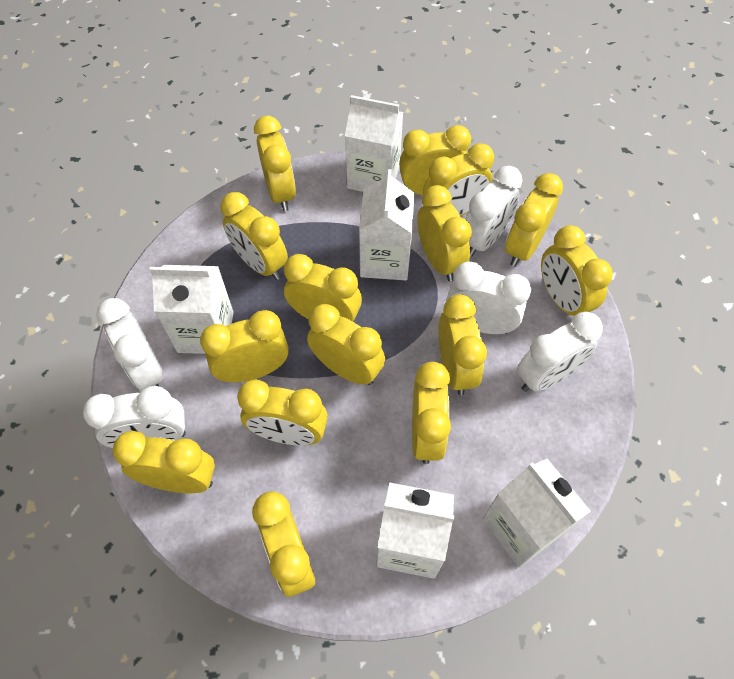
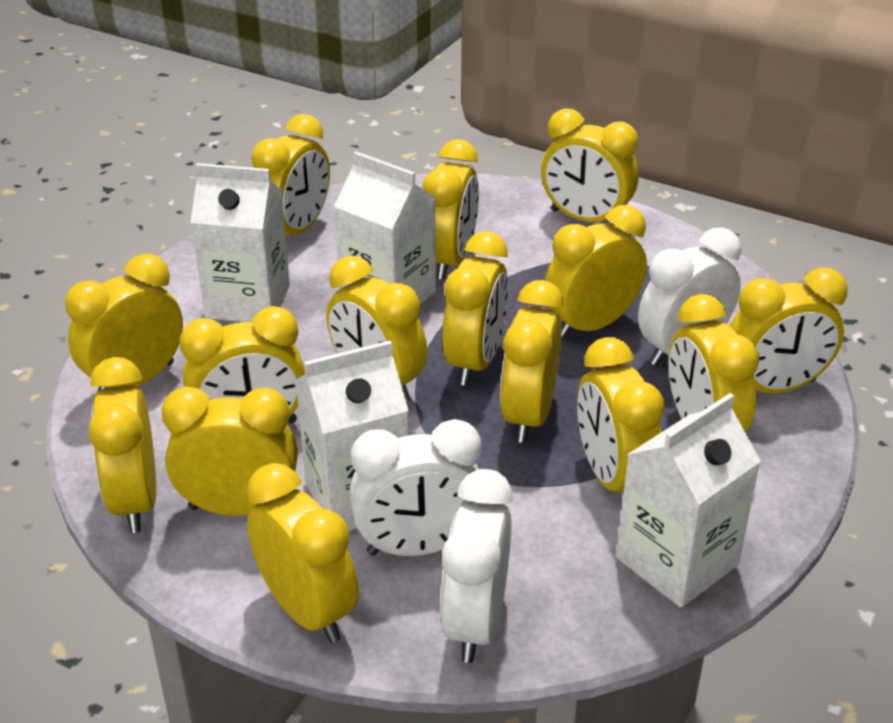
white carton: 5 -> 4
white clock: 5 -> 3

